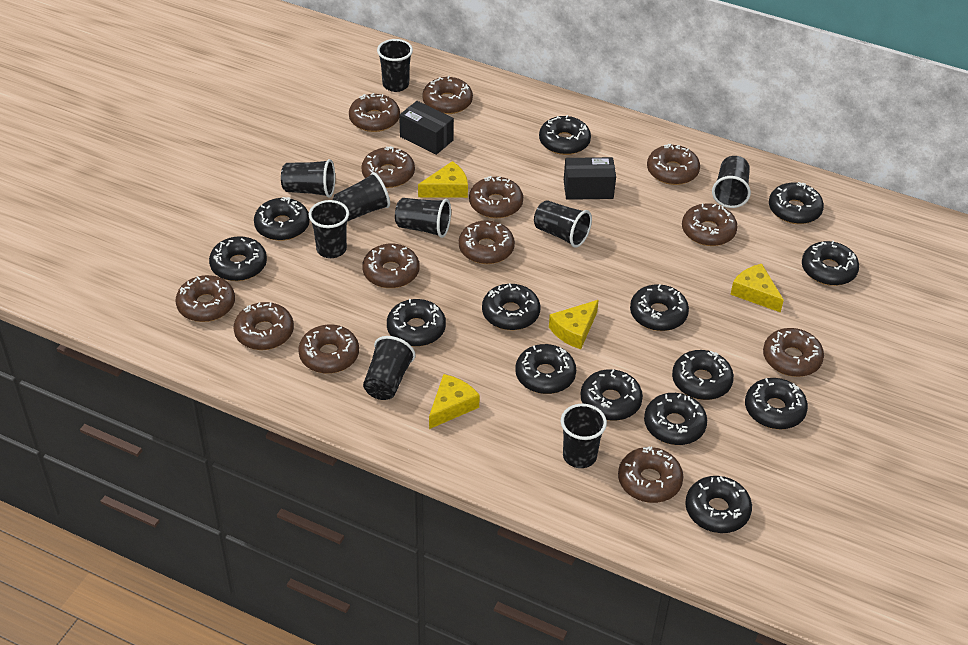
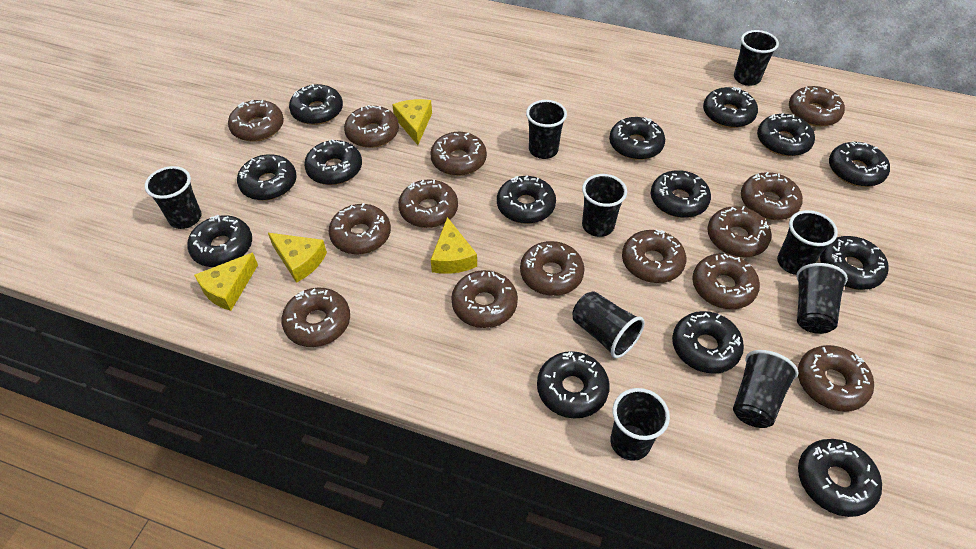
black box: 2 -> 0
brown donut: 13 -> 14

